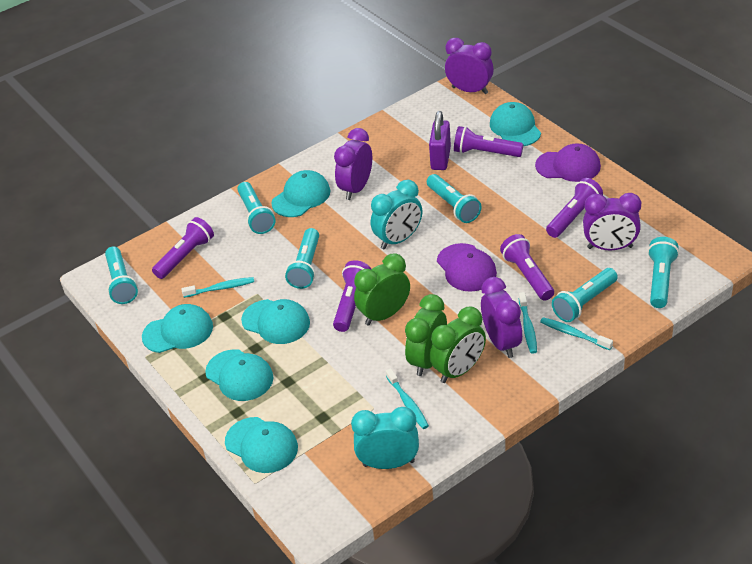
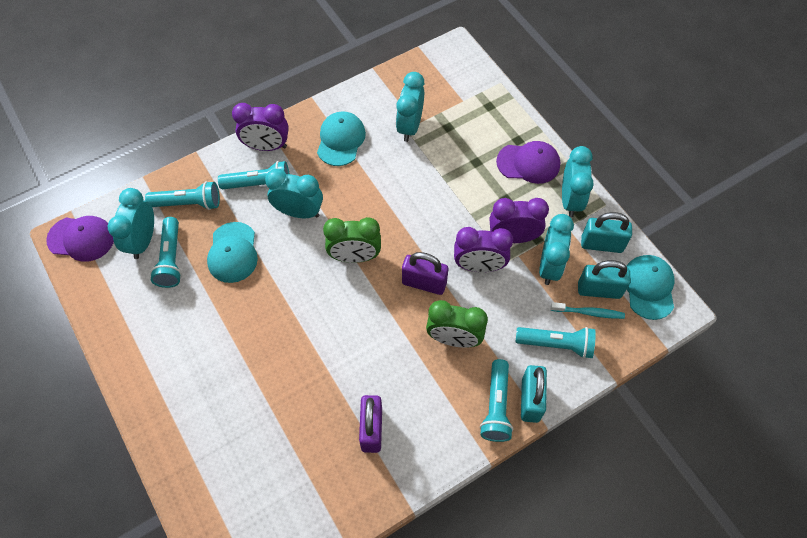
green clock: 3 -> 2
purple clock: 4 -> 3
purple flashlight: 5 -> 0
purple padlock: 1 -> 2
turquoise cap: 6 -> 3
turquoise clock: 2 -> 5
turquoise flashlight: 6 -> 5
turquoise padlock: 0 -> 3
turquoise toothbrush: 4 -> 1

